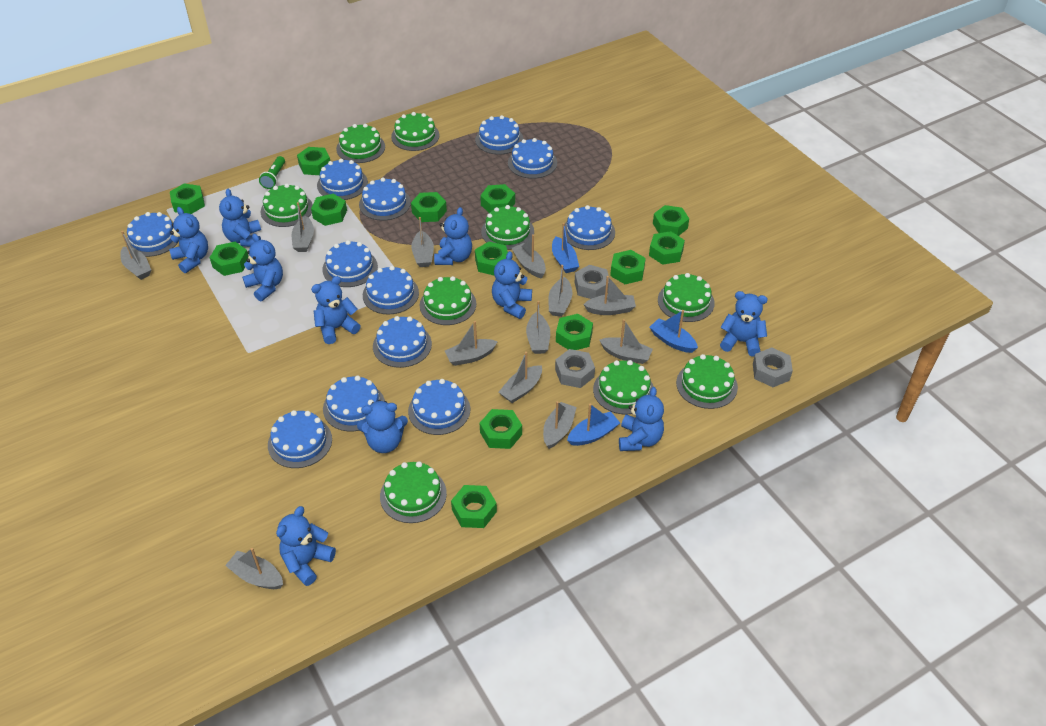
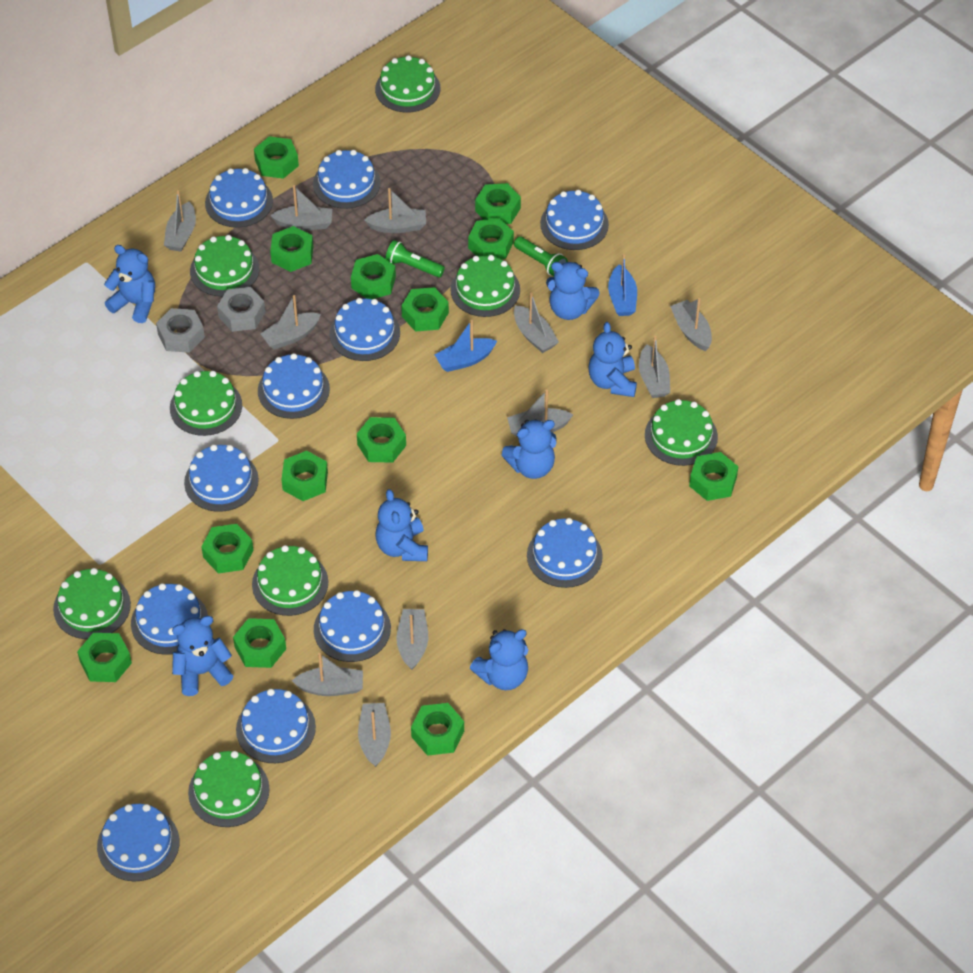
blue boat: 3 -> 2
blue cake: 12 -> 11
blue teddy bear: 10 -> 7
green cake: 9 -> 8
green flashlight: 1 -> 2
grey boat: 12 -> 11
grey nut: 3 -> 2

